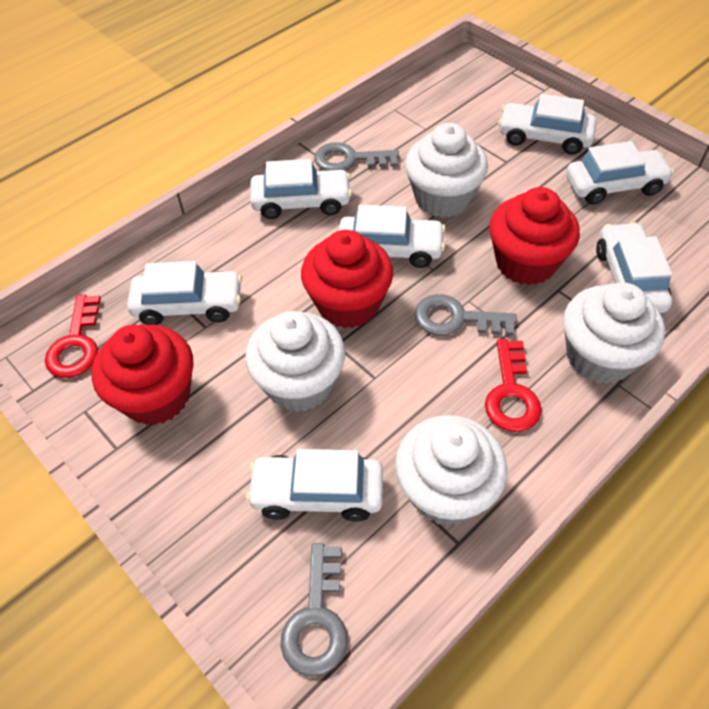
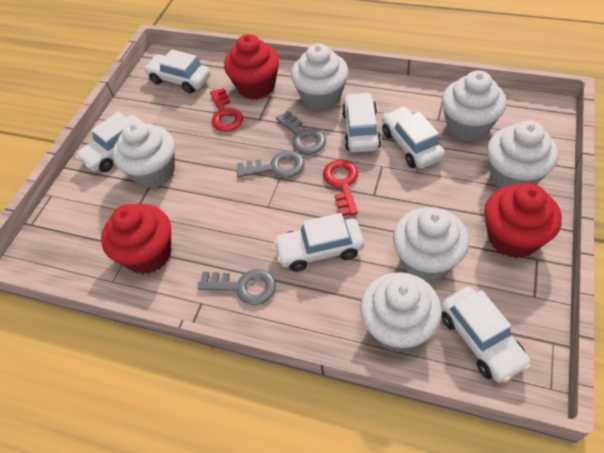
white car: 7 -> 6
white cupcake: 4 -> 6

